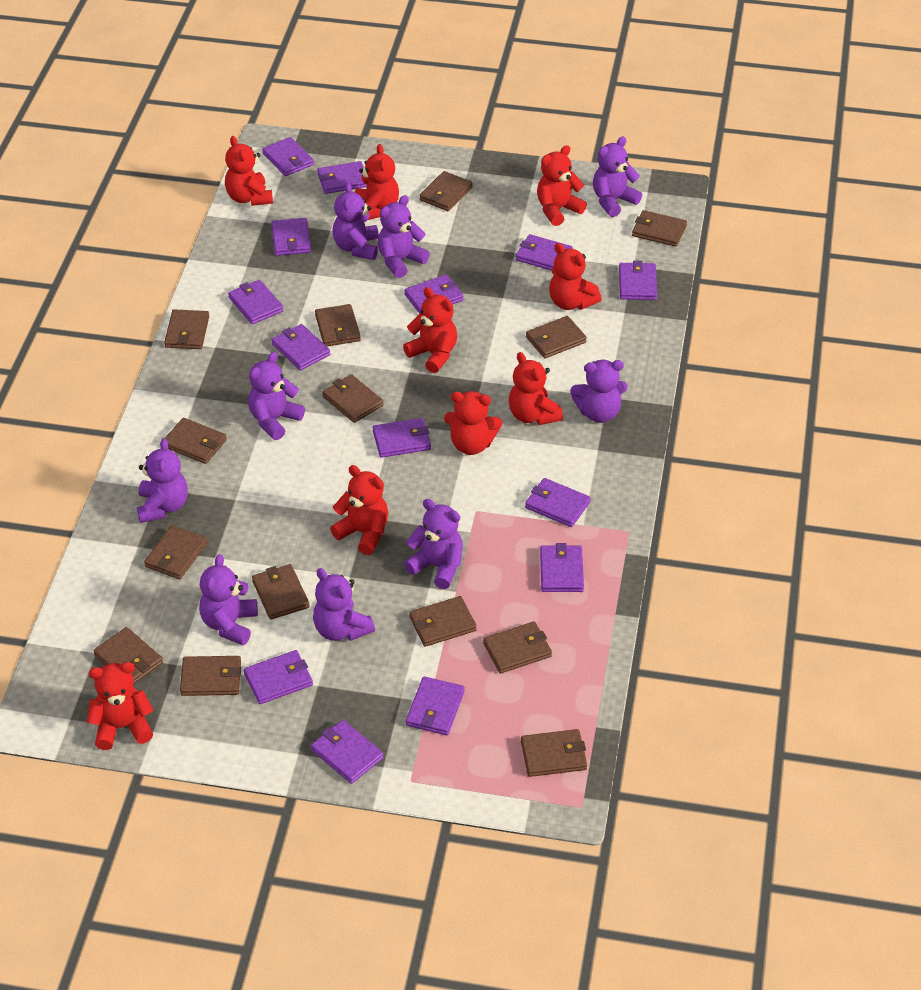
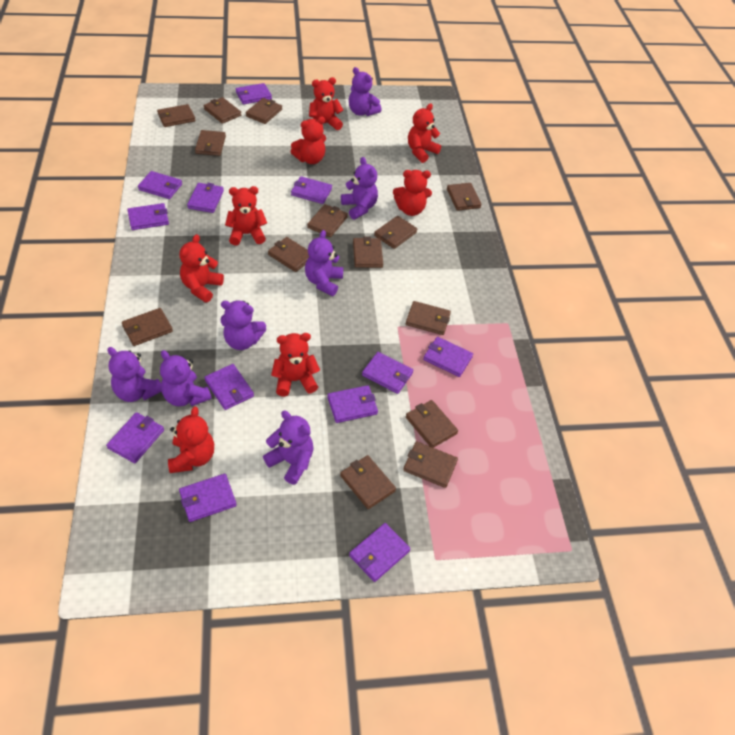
purple teddy bear: 9 -> 7
purple wallet: 14 -> 12
red teddy bear: 9 -> 8

